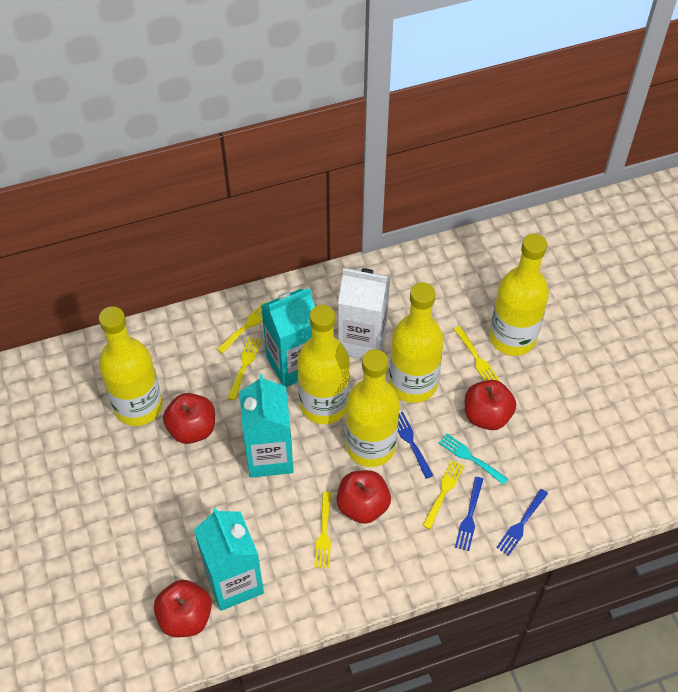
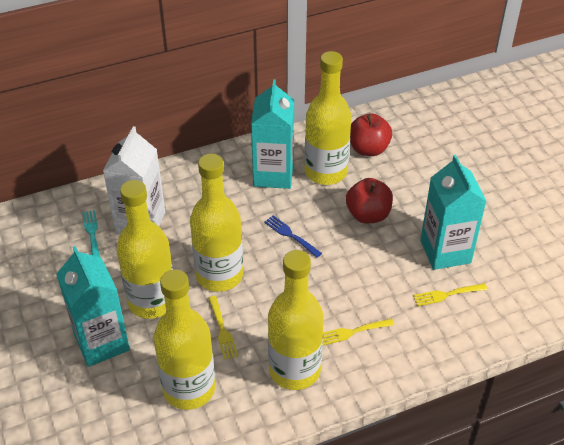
blue fork: 3 -> 1
red apple: 4 -> 2
yellow fork: 5 -> 3

